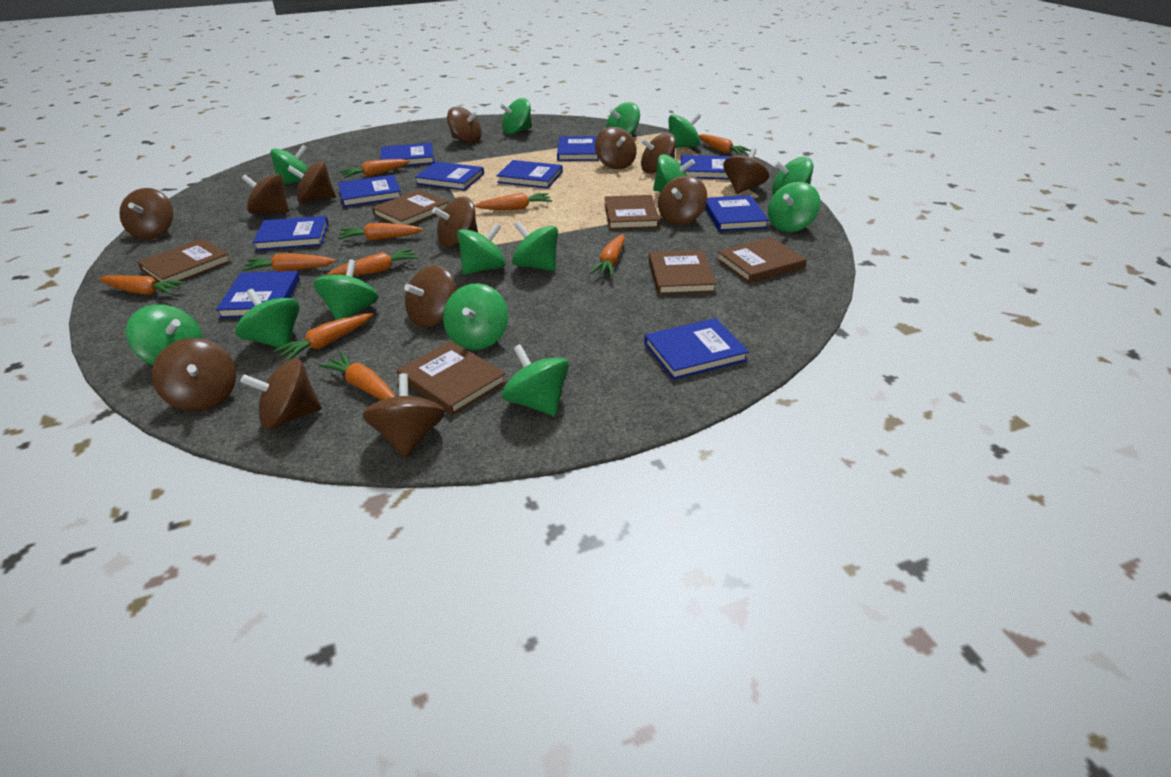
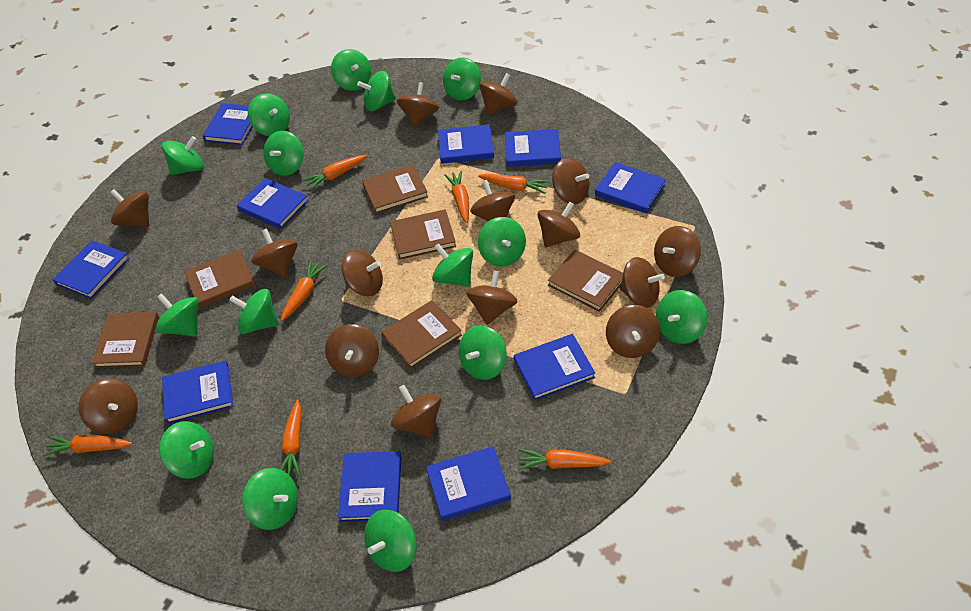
brown spinning top: 13 -> 15
green spinning top: 14 -> 15
orange carrot: 10 -> 7

